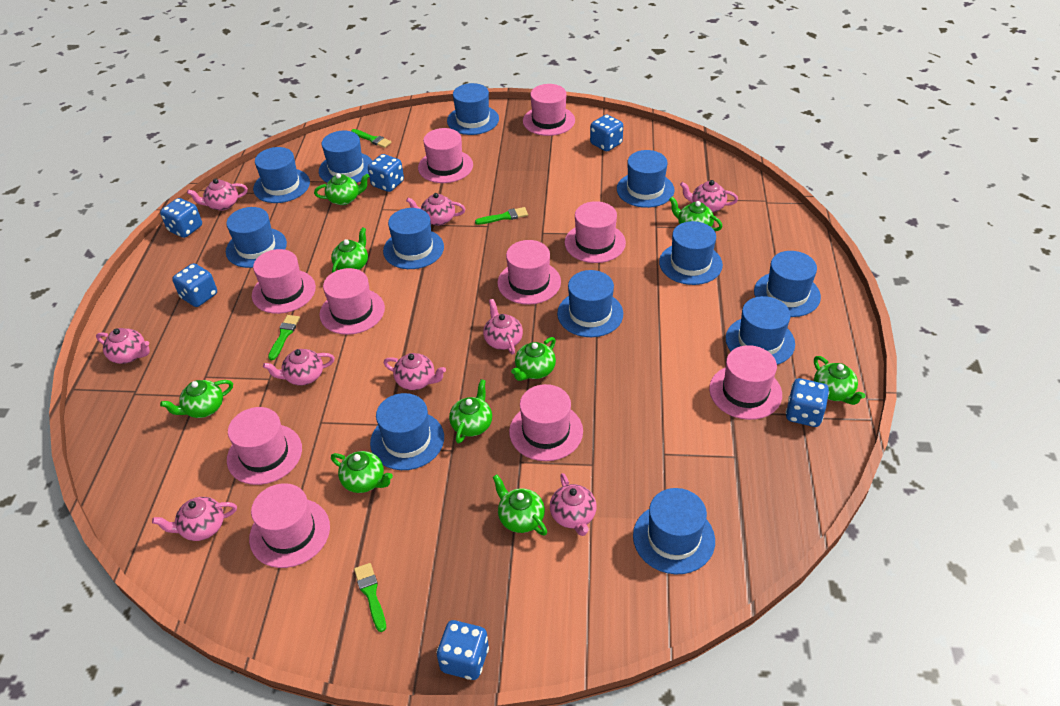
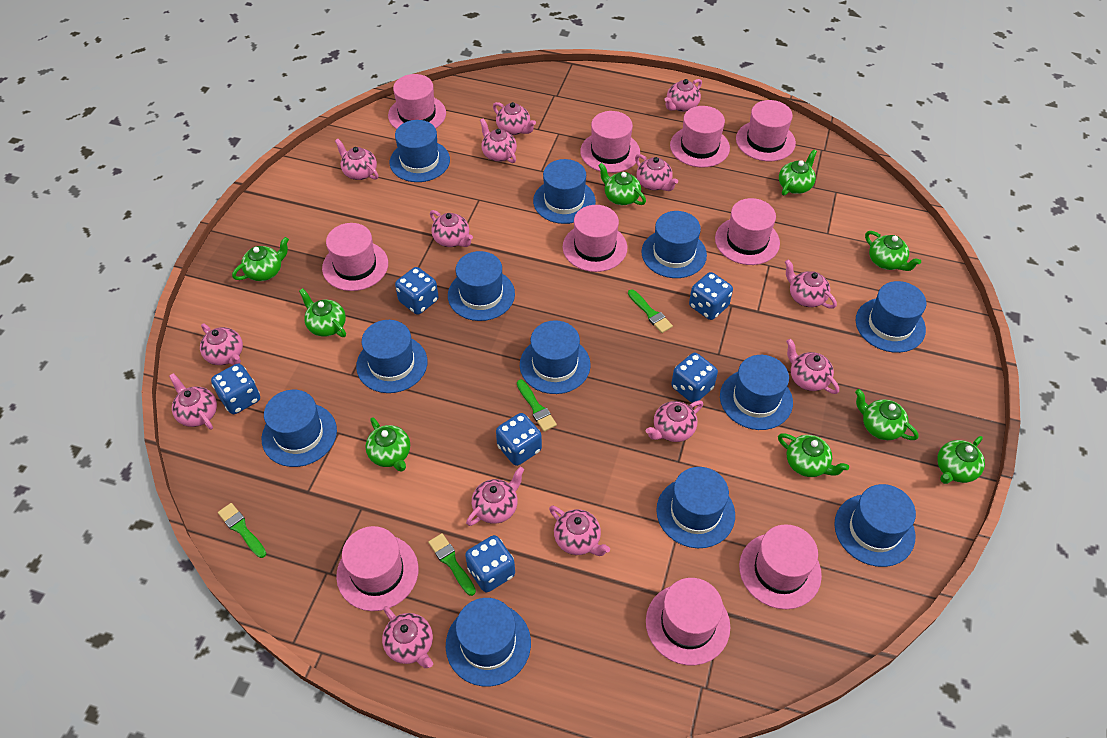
pink teapot: 9 -> 14

